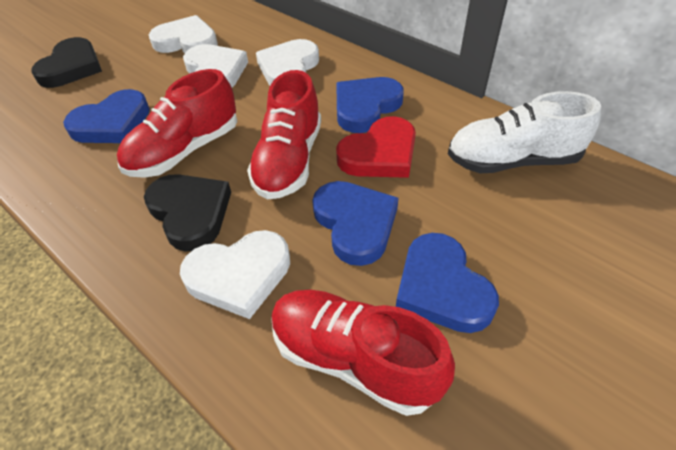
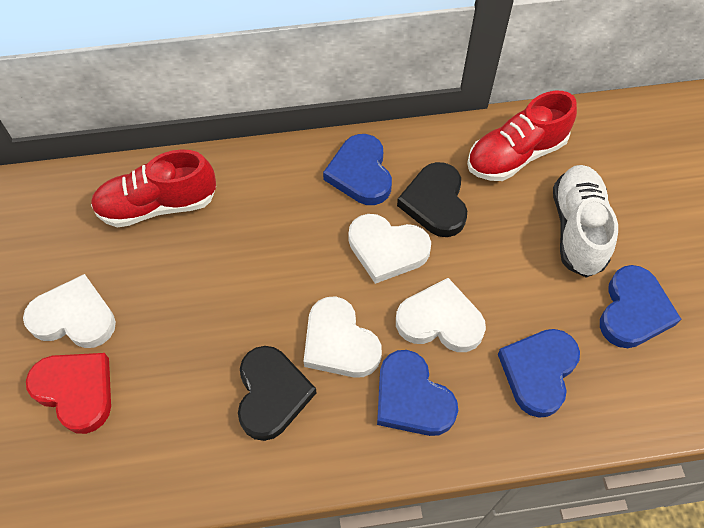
red shoe: 3 -> 2

